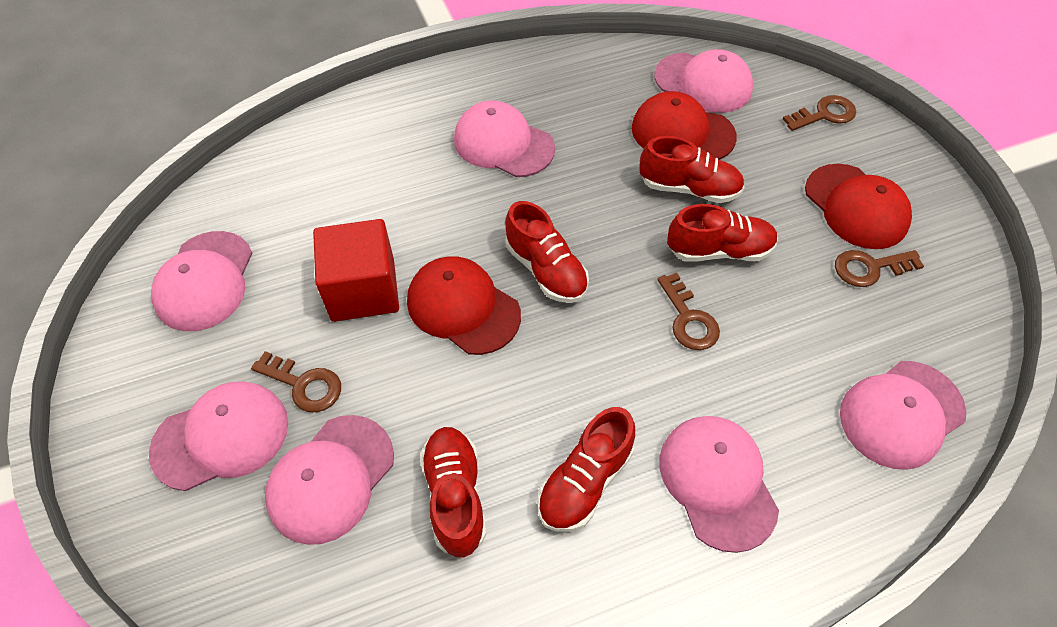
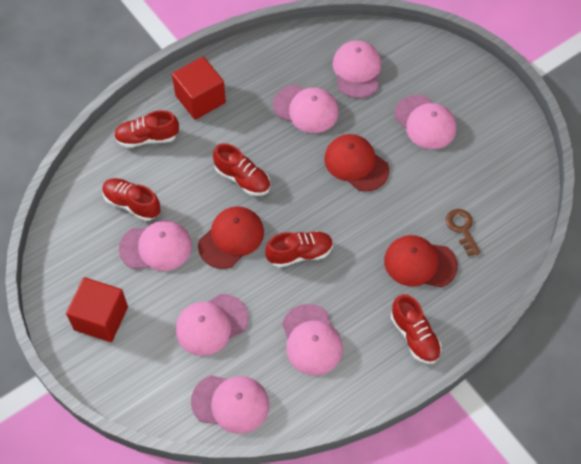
brown key: 4 -> 1
red cube: 1 -> 2

